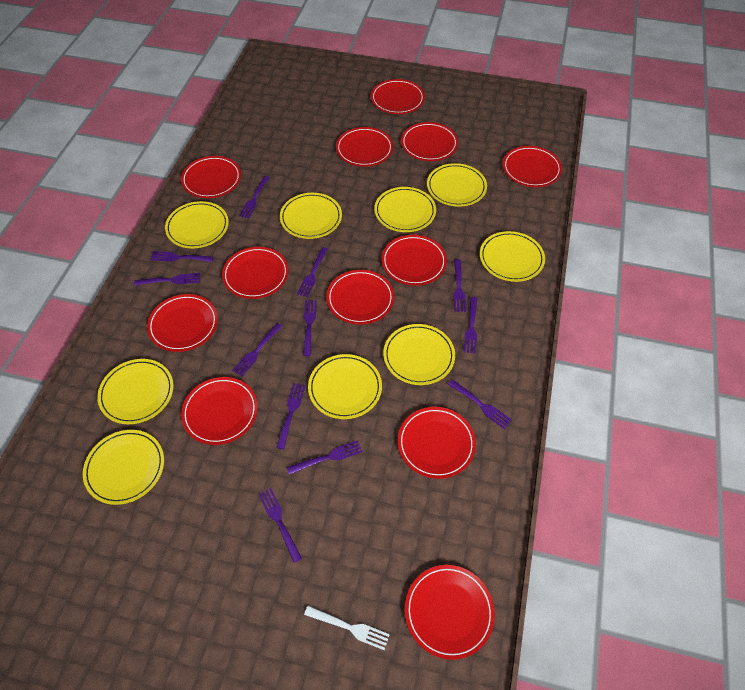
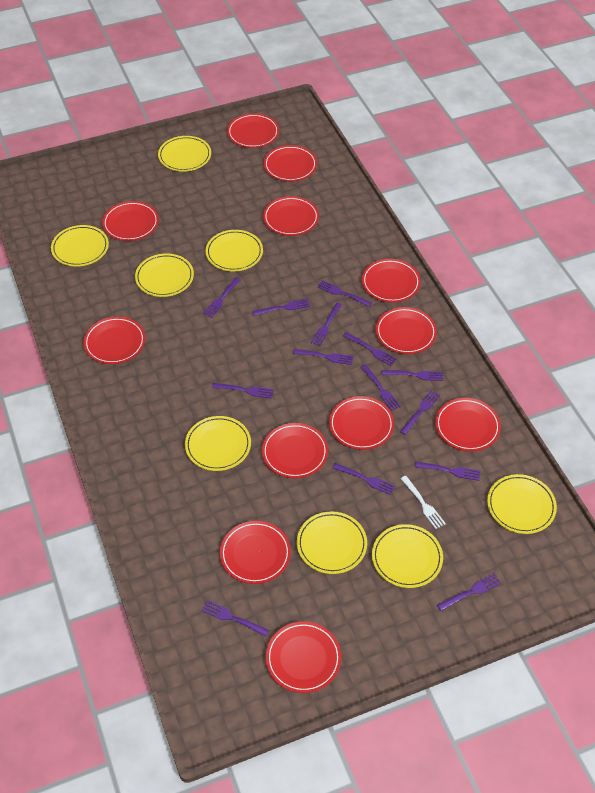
purple fork: 12 -> 14
yellow plate: 9 -> 8

